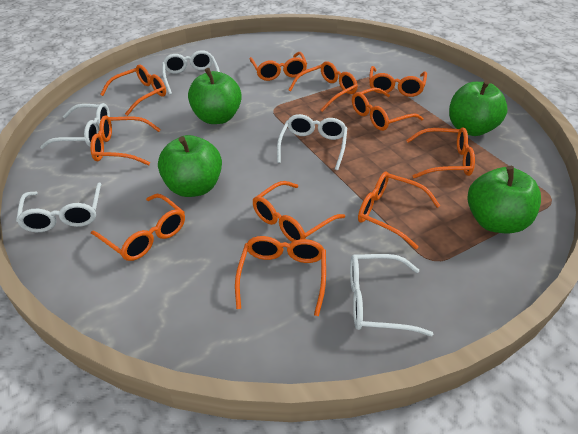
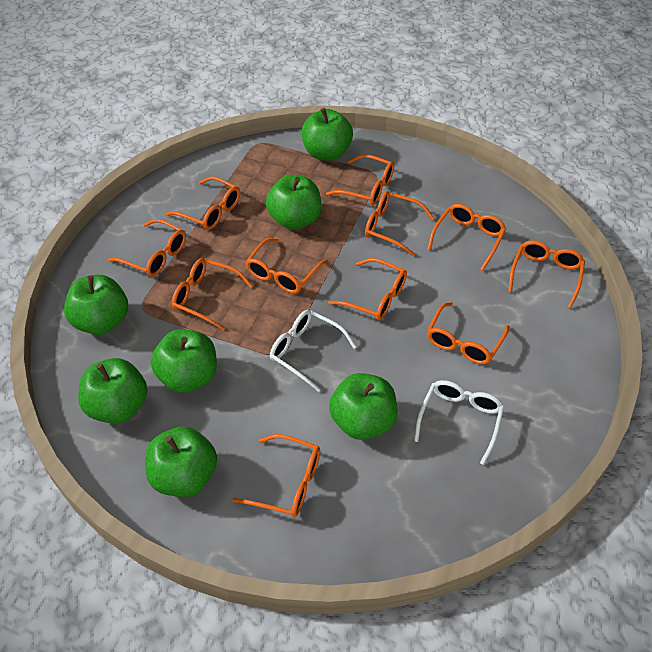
green apple: 4 -> 7
white glasses: 5 -> 2

